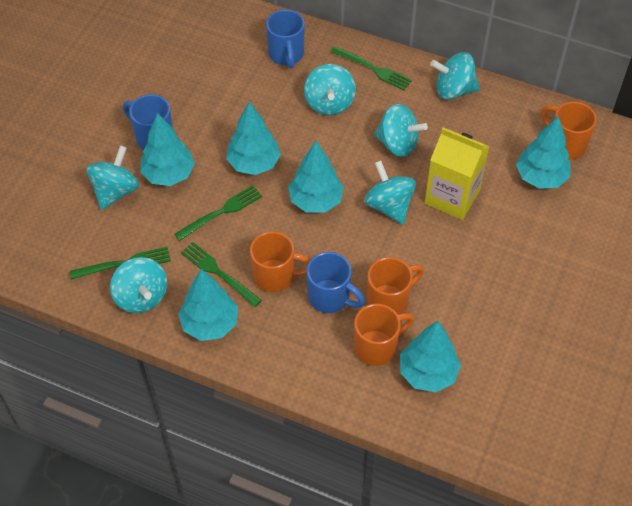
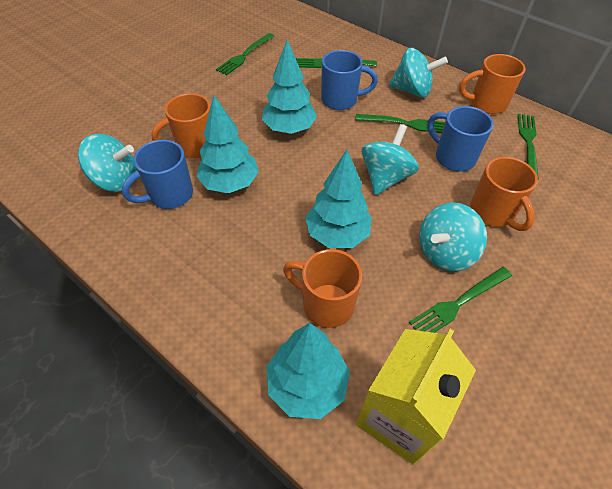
green fork: 4 -> 5
turquoise spinning top: 6 -> 4
turquoise tree: 6 -> 4

